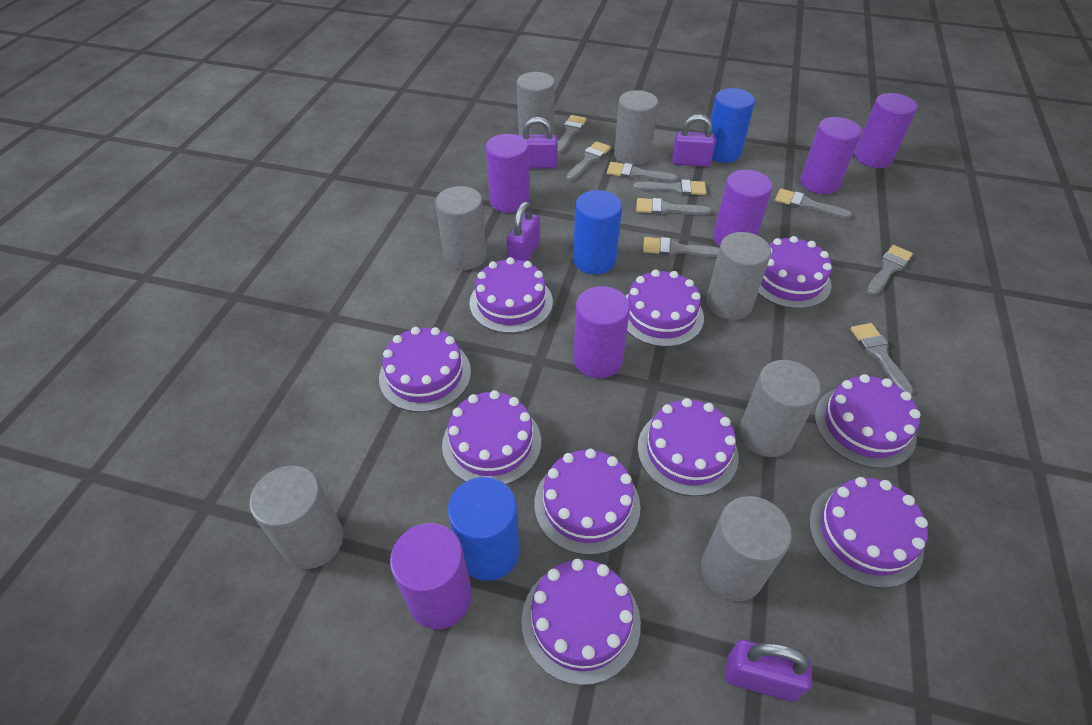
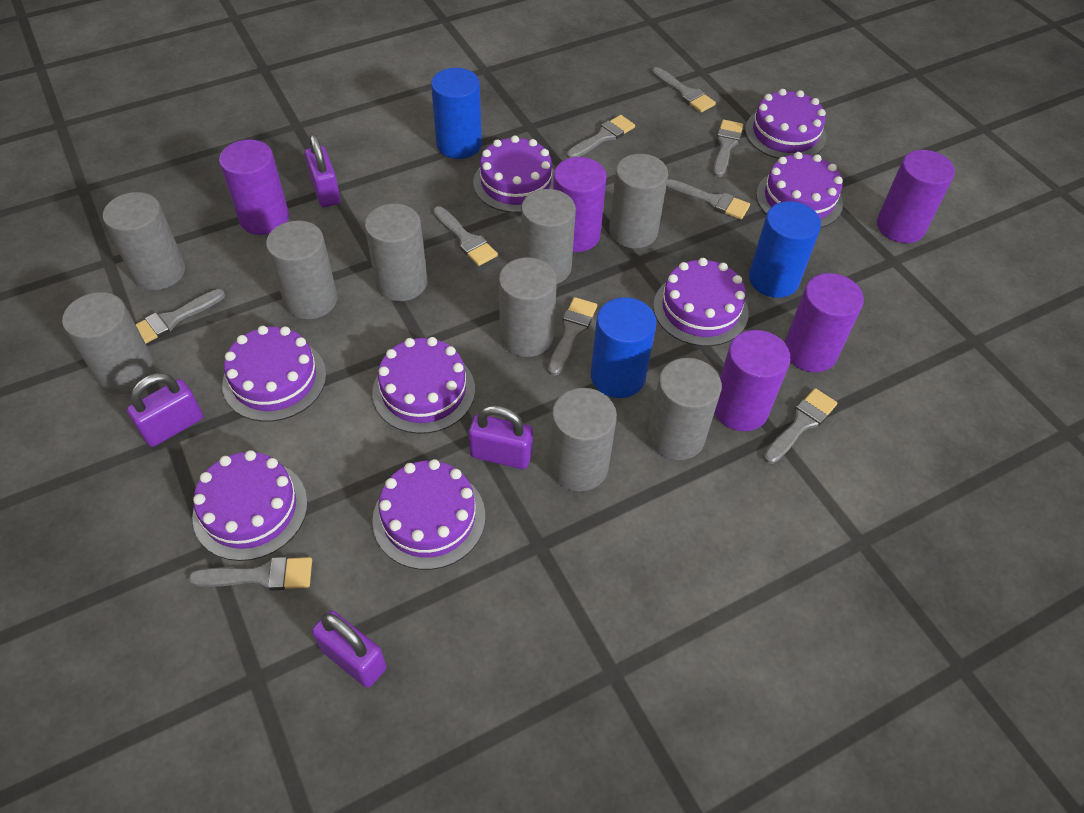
grey cylinder: 7 -> 9
purple cake: 10 -> 8
purple cylinder: 6 -> 5

